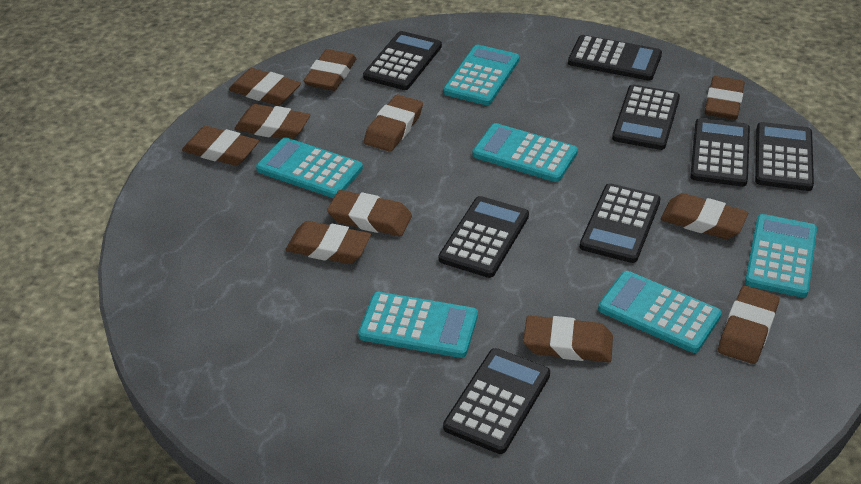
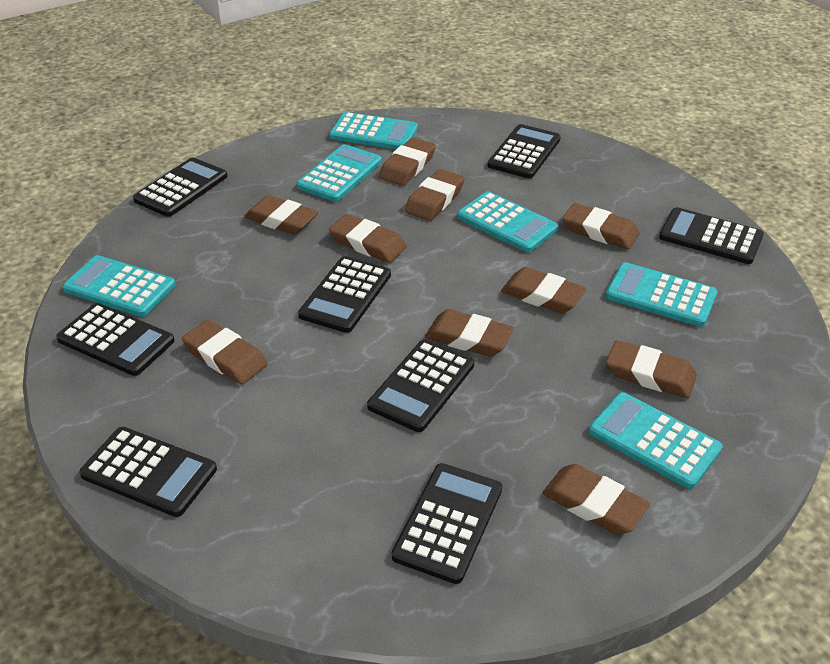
brown eraser: 11 -> 10

